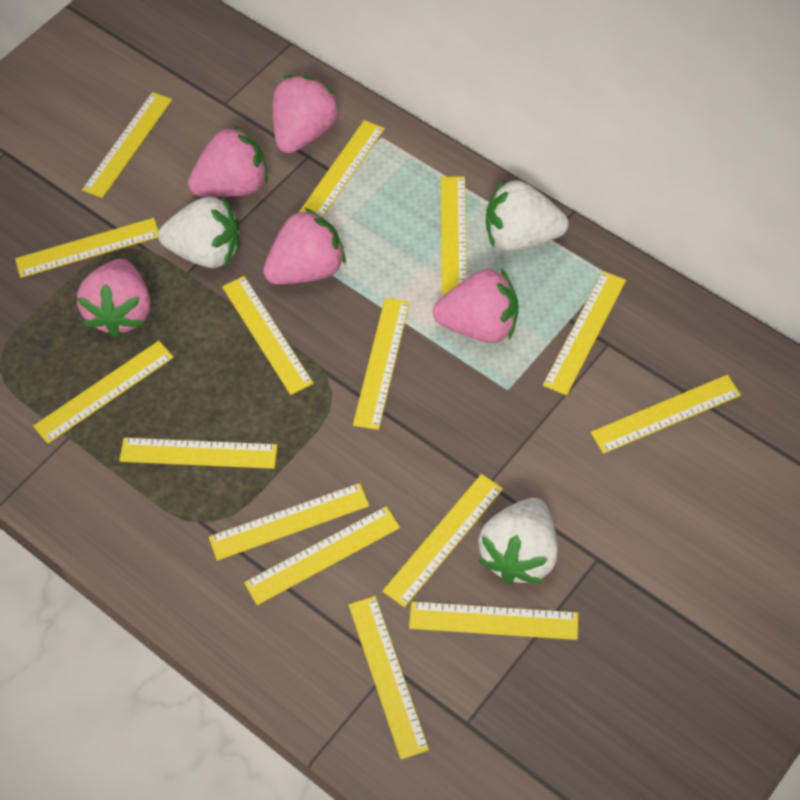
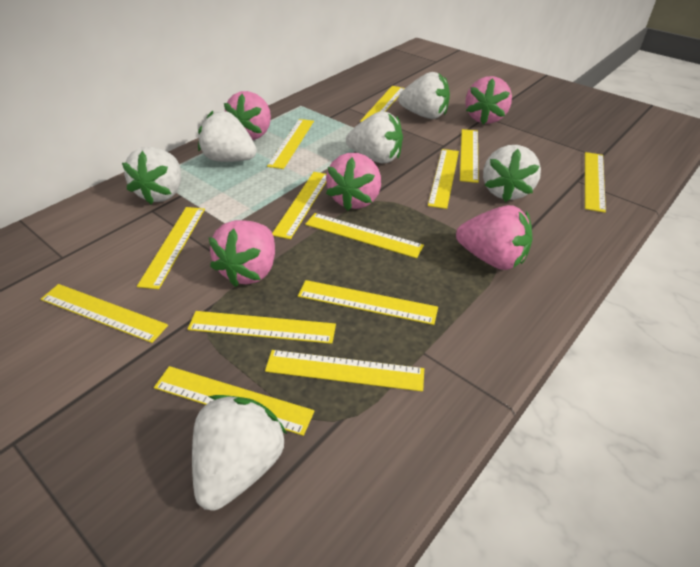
white strawberry: 3 -> 6
yellow ruler: 15 -> 13

